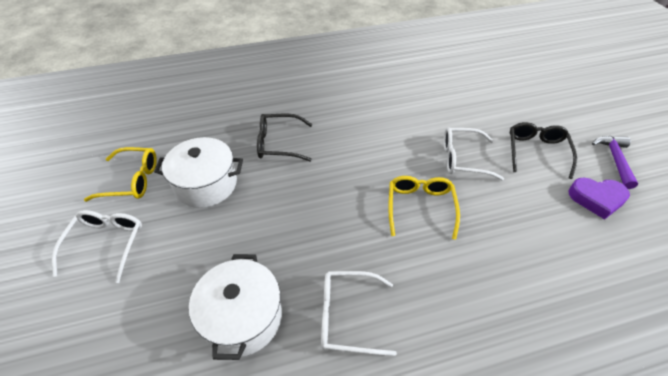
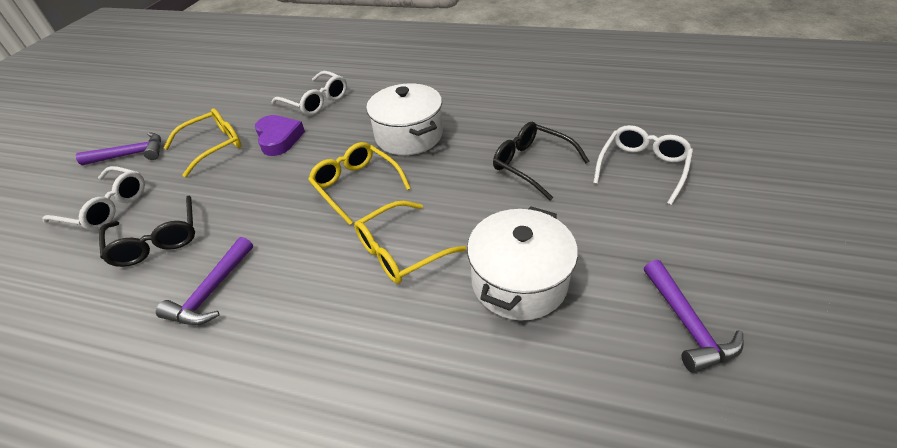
purple hammer: 1 -> 3
yellow glasses: 2 -> 3

